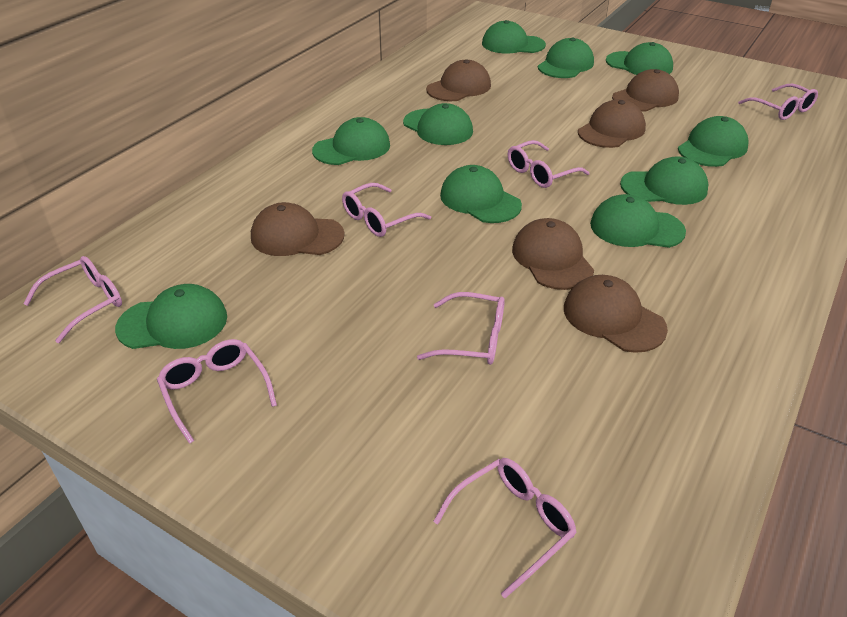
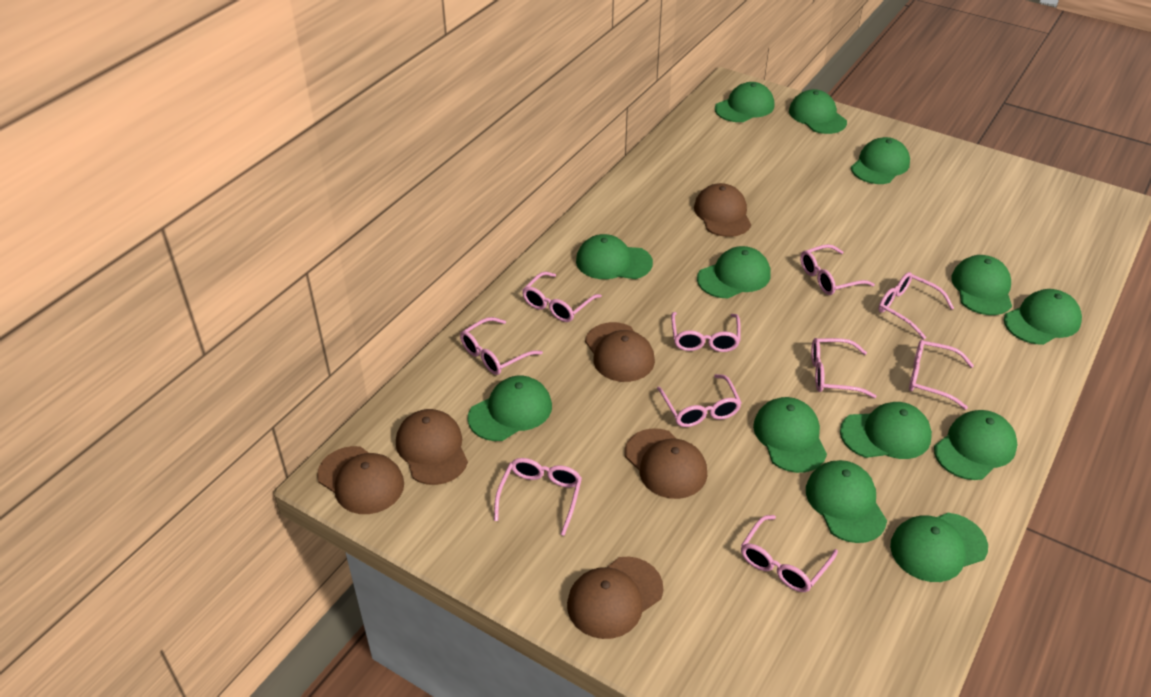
green cap: 10 -> 13
pink glasses: 7 -> 10

